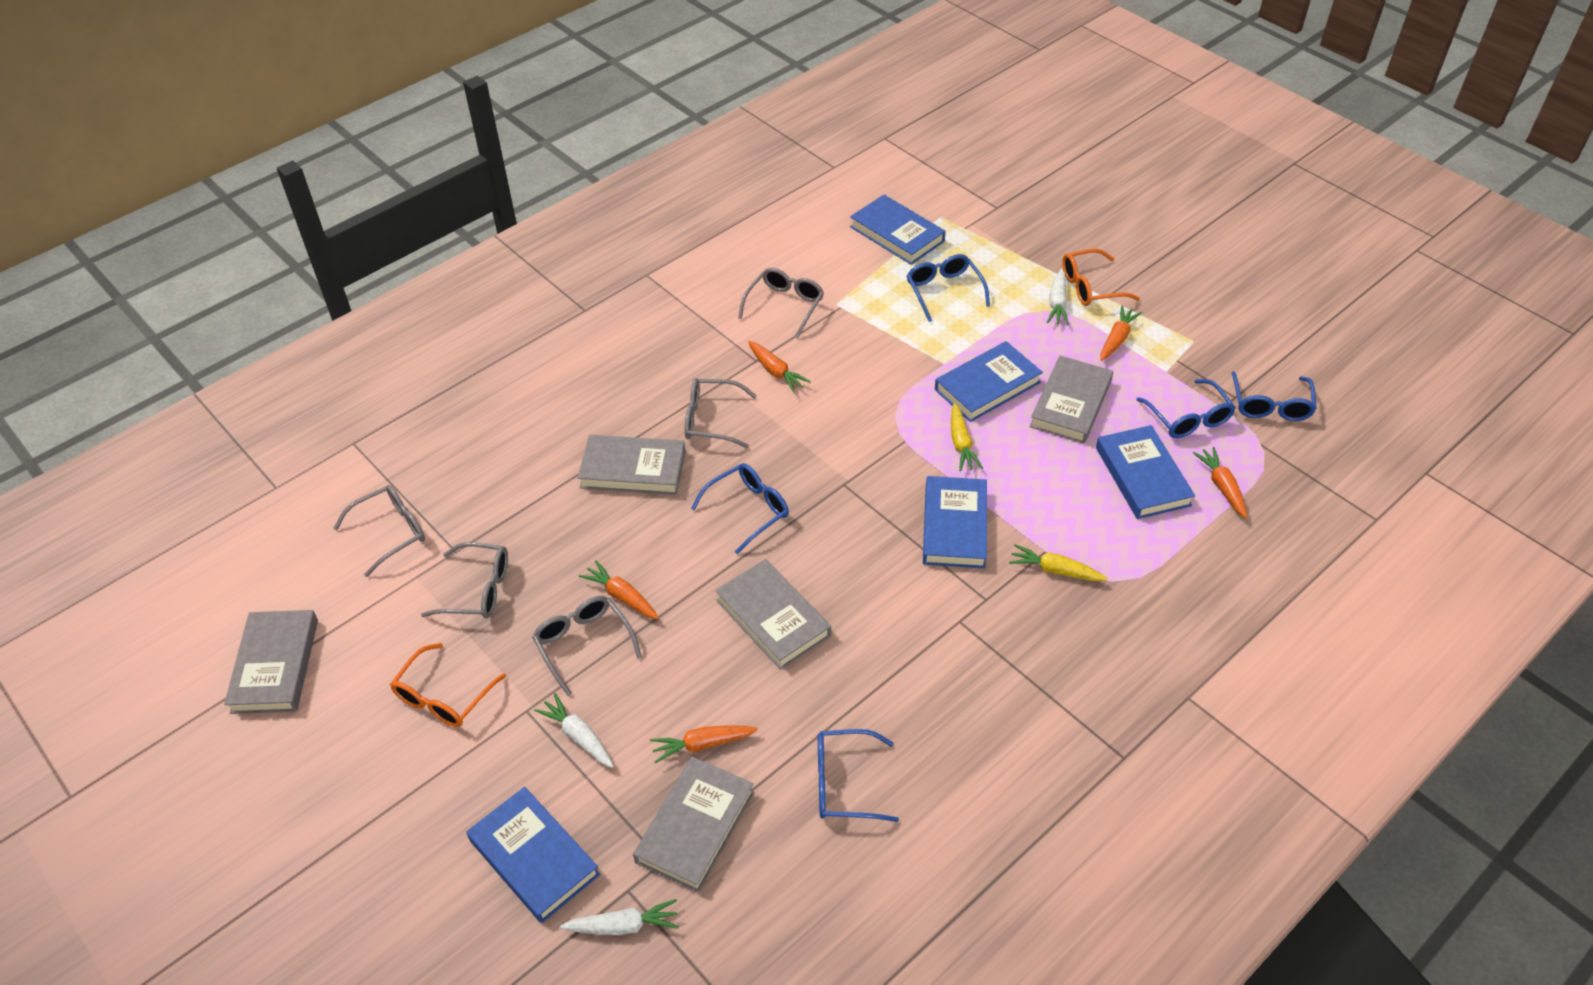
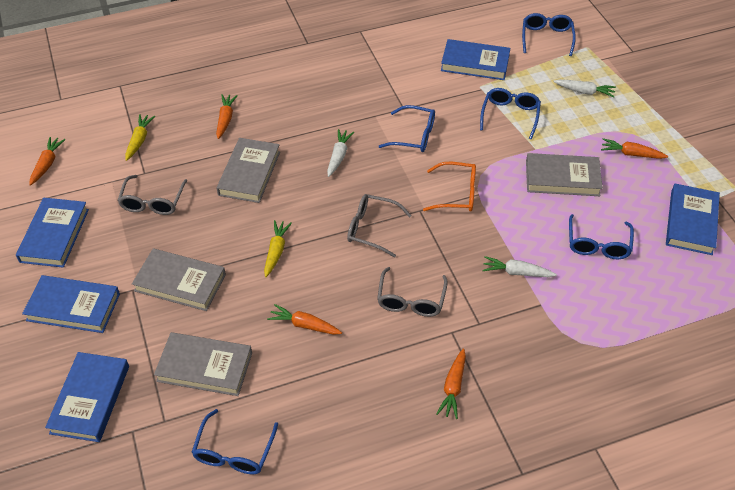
grey book: 5 -> 4
grey glasses: 5 -> 3
orange glasses: 2 -> 1

